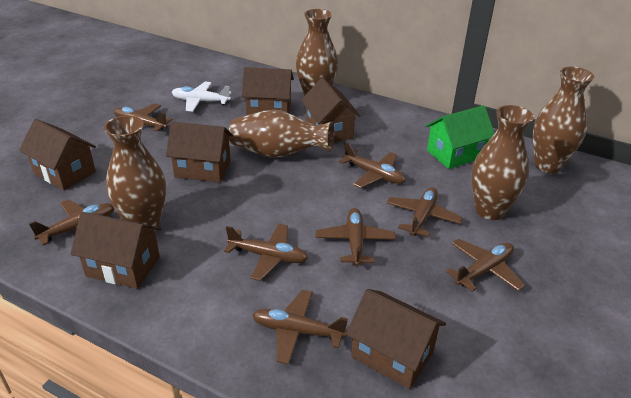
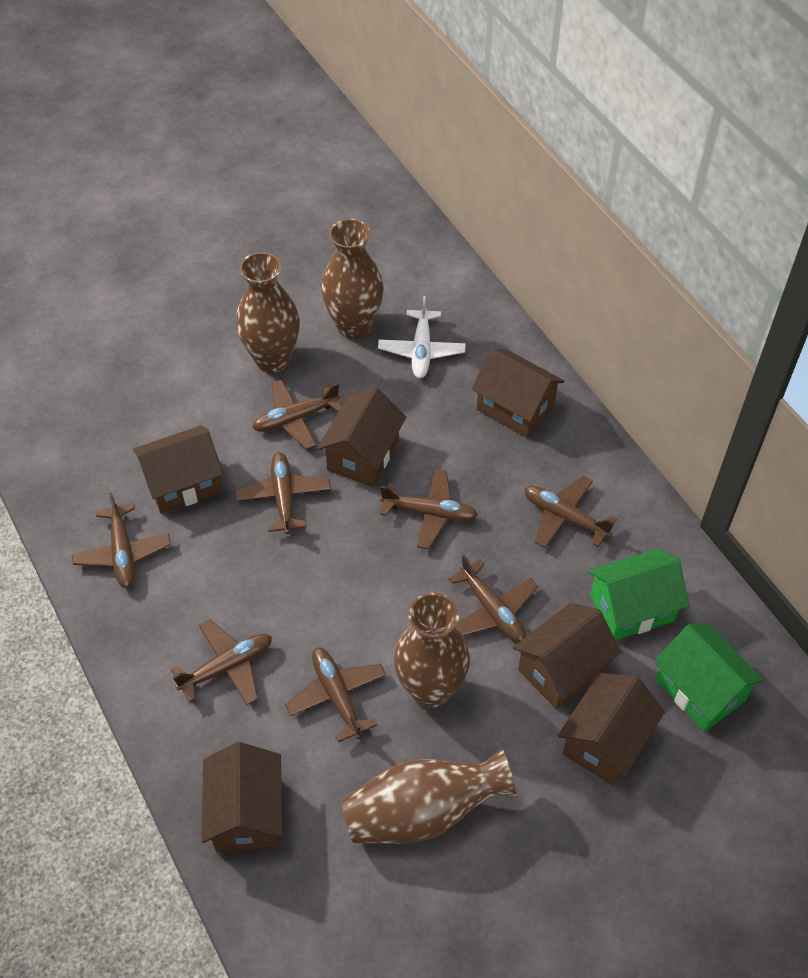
brown vase: 5 -> 4
green house: 1 -> 2

